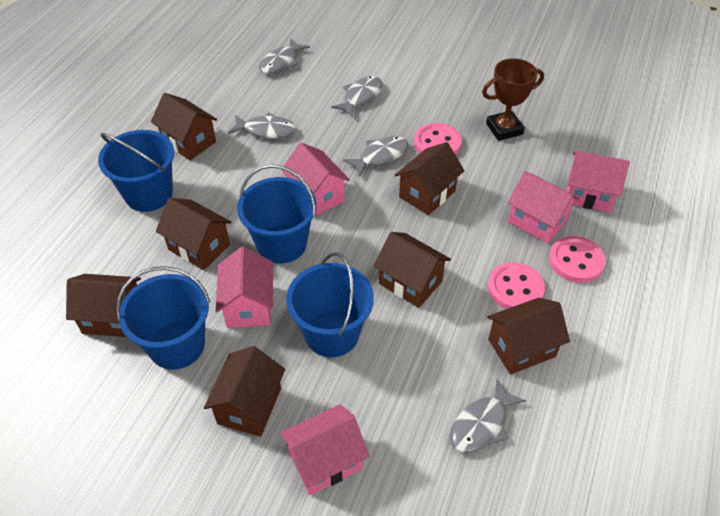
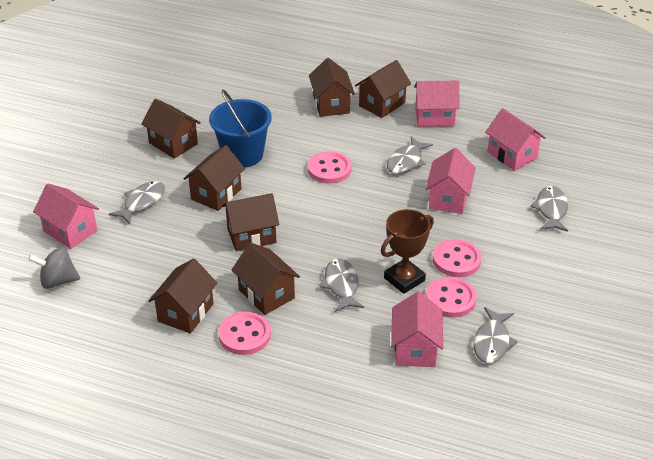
blue bucket: 4 -> 1
grey spinning top: 0 -> 1
pink button: 3 -> 4

